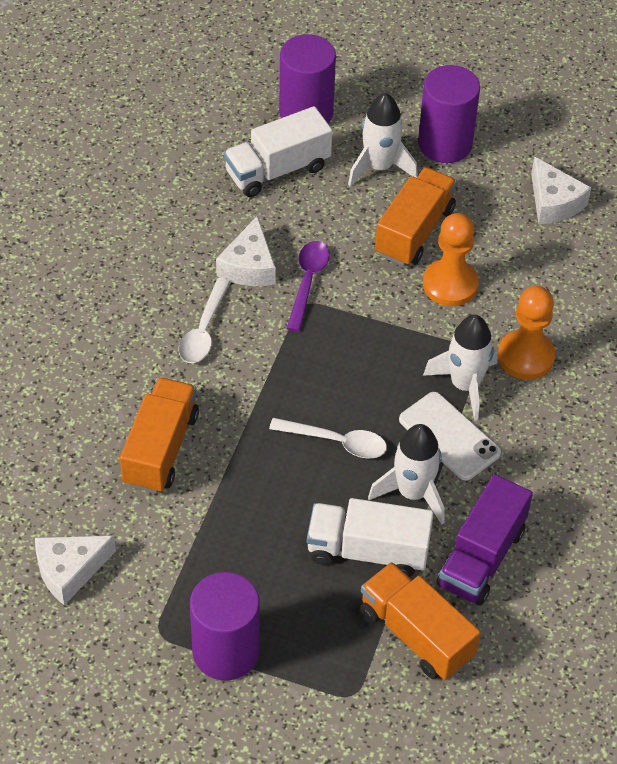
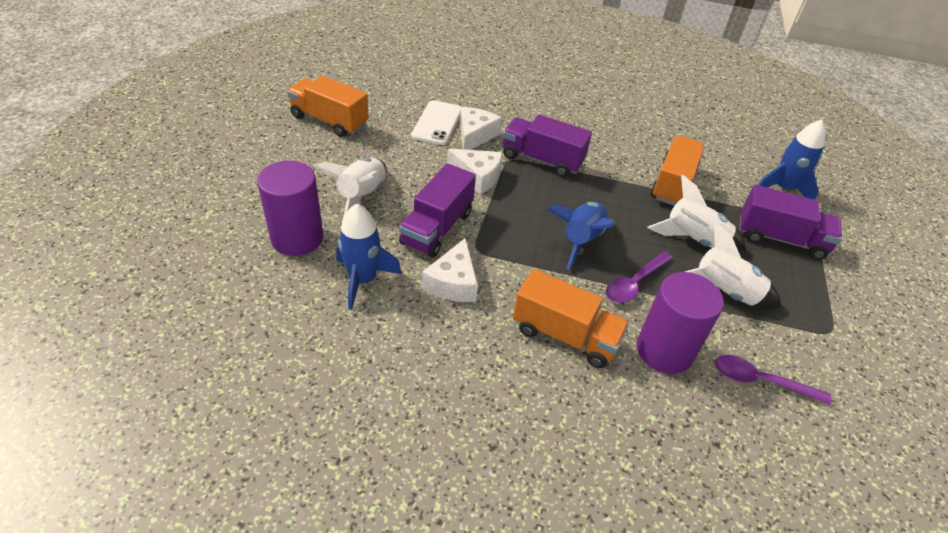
blue rocket: 0 -> 3
orange pawn: 2 -> 0
purple cylinder: 3 -> 2
purple spoon: 1 -> 2
purple truck: 1 -> 3
white spoon: 2 -> 0
white truck: 2 -> 0

